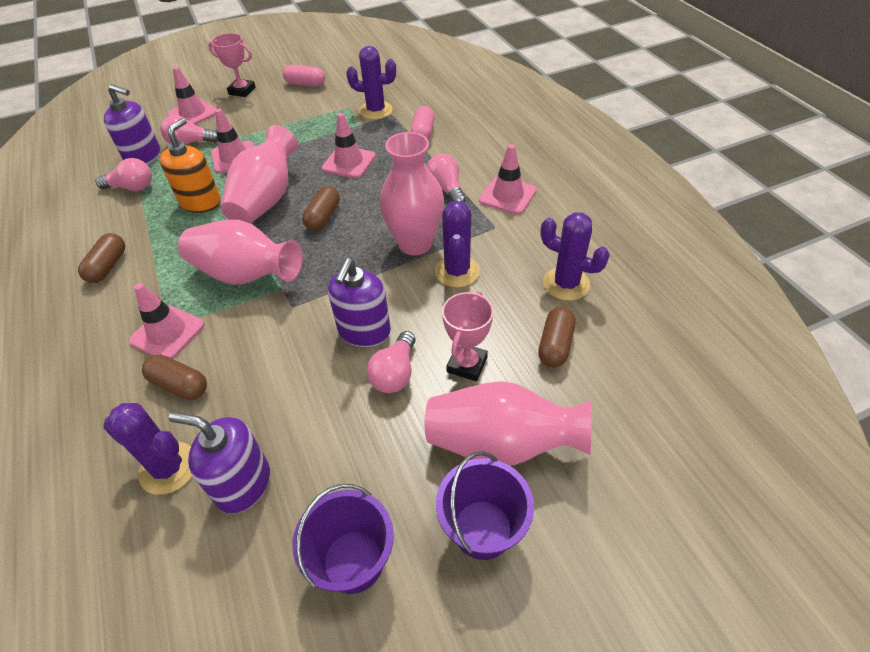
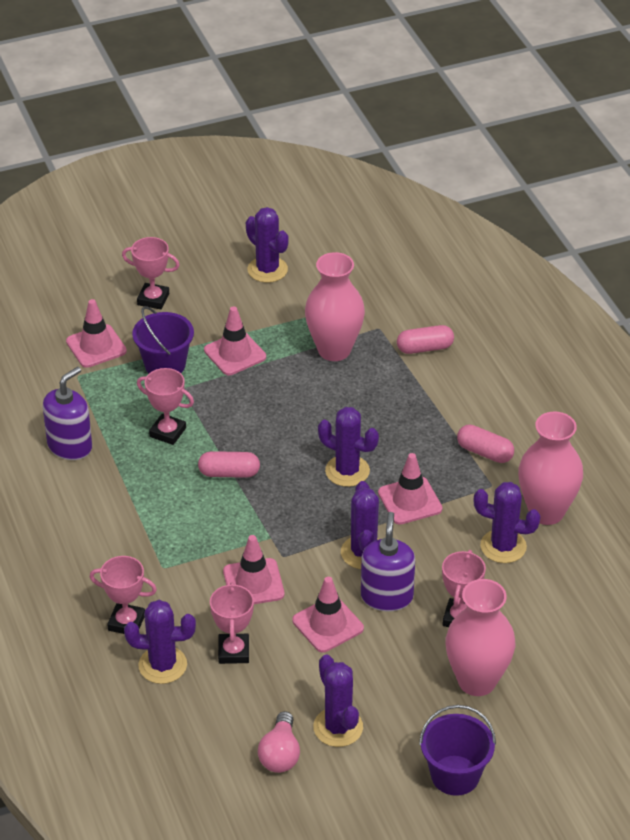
brown capsule: 4 -> 0
orange soap dispenser: 1 -> 0
pink capsule: 2 -> 3
pink light bulb: 4 -> 1
pink trophy: 2 -> 5
pink vase: 4 -> 3
purple cactus: 4 -> 6
purple soap dispenser: 3 -> 2

